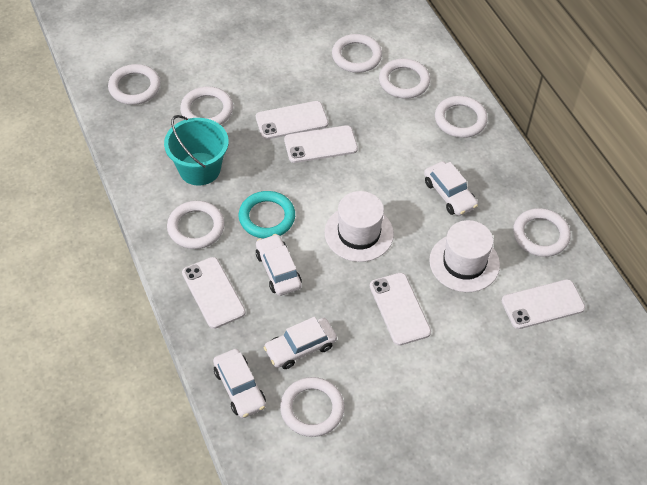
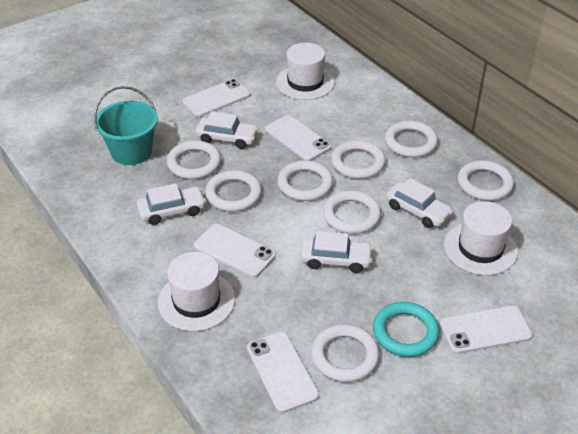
white hat: 2 -> 3

